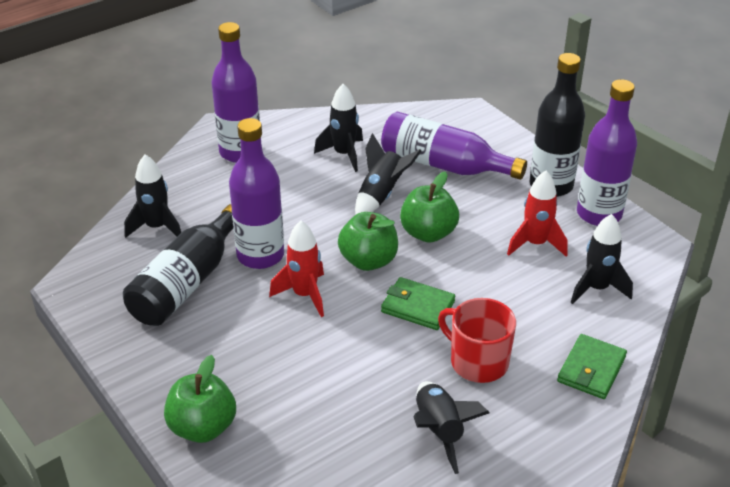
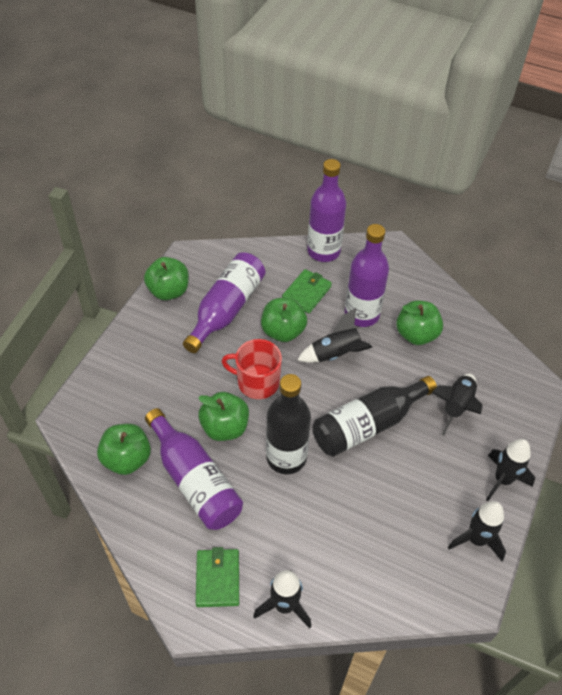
green apple: 3 -> 5
red rocket: 2 -> 0

